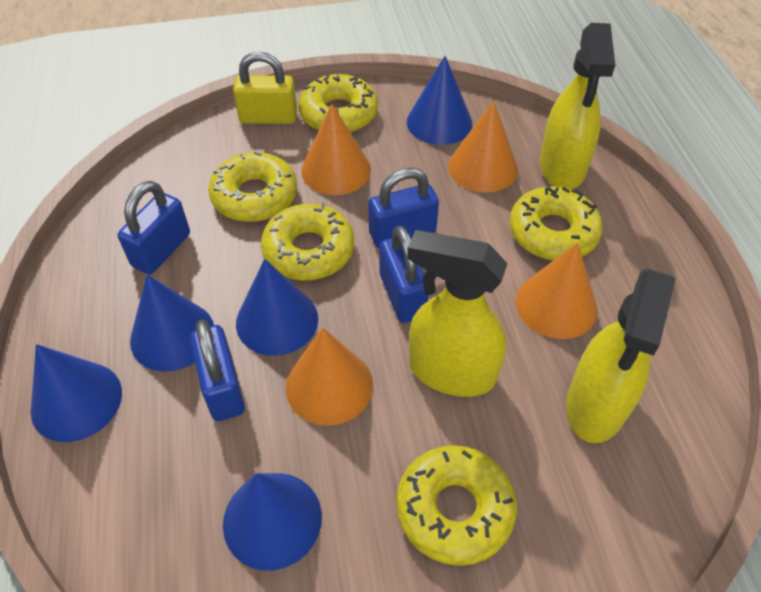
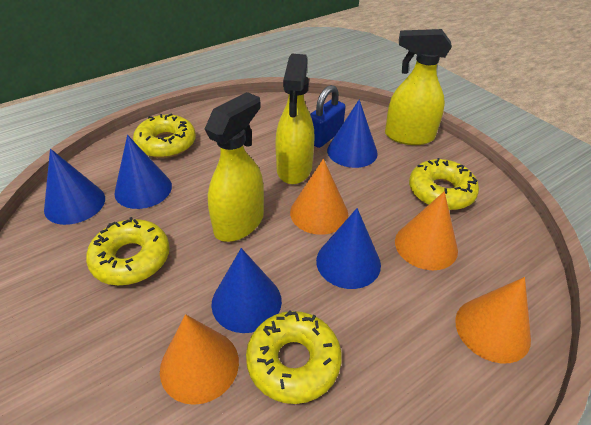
blue padlock: 4 -> 1
yellow donut: 5 -> 4
yellow padlock: 1 -> 0

